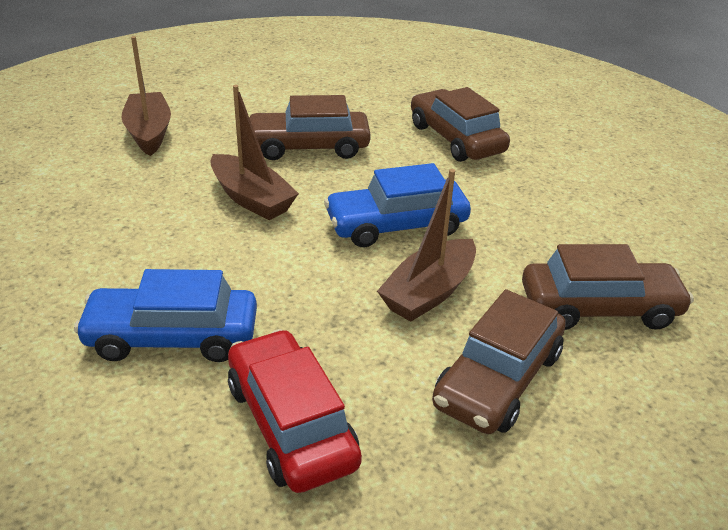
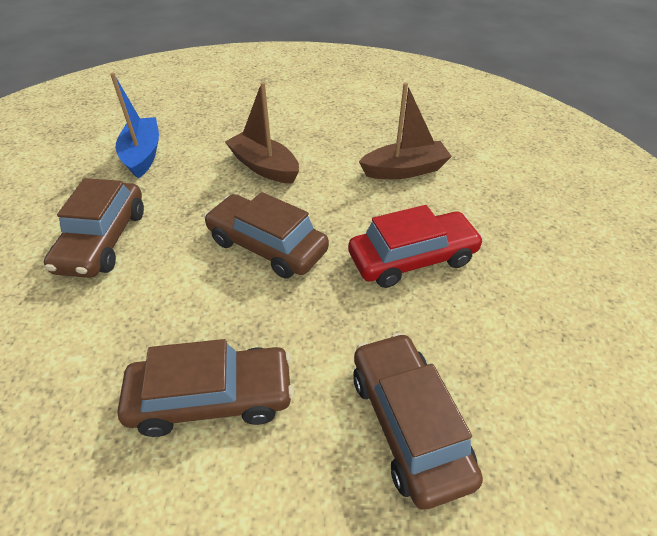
blue boat: 0 -> 1
blue car: 2 -> 0
brown boat: 3 -> 2

